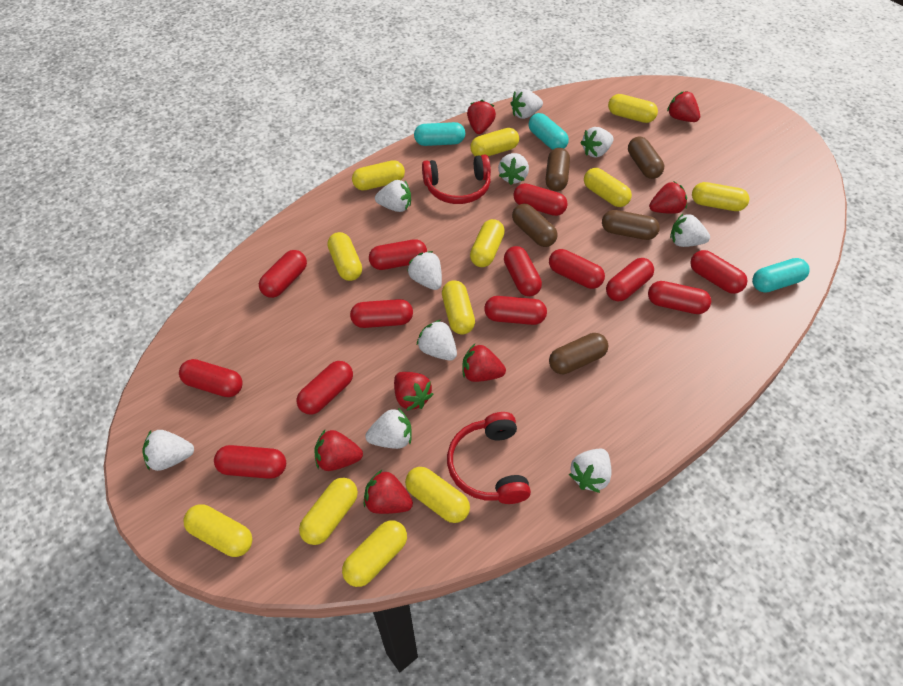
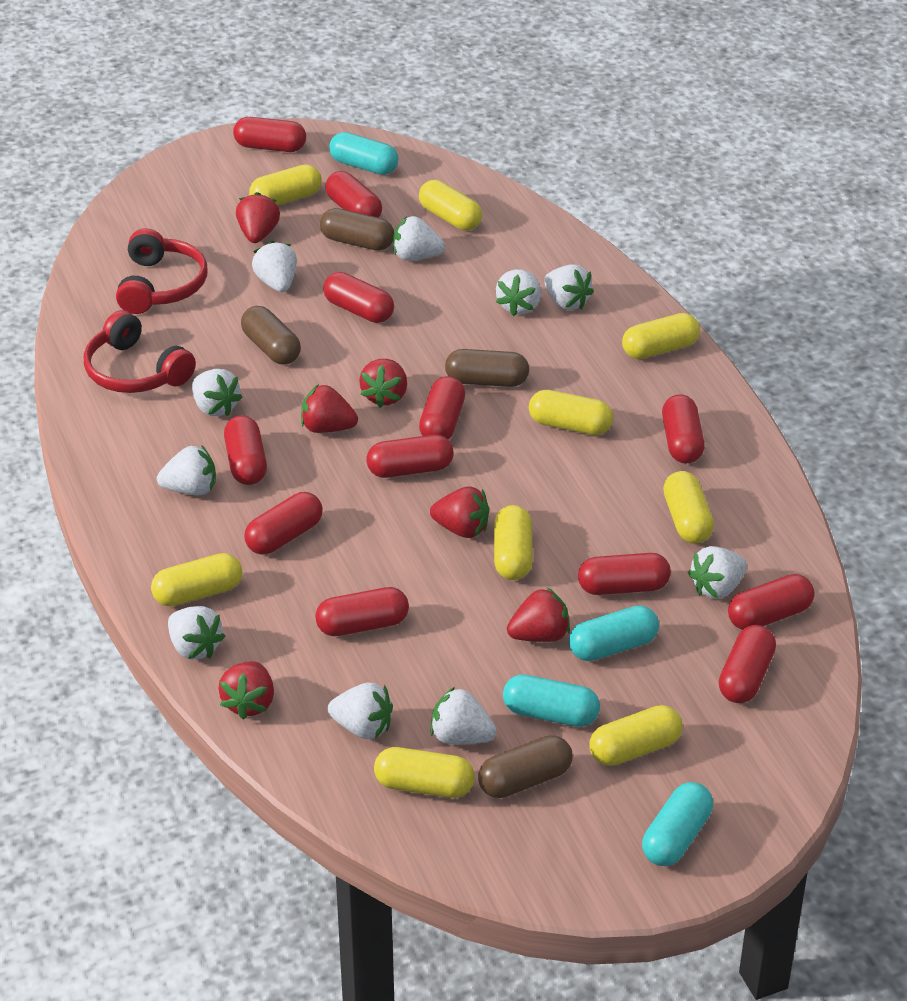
brown capsule: 5 -> 4
red capsule: 13 -> 12
red strawberry: 7 -> 6
turquoise capsule: 3 -> 4
yellow capsule: 12 -> 9

